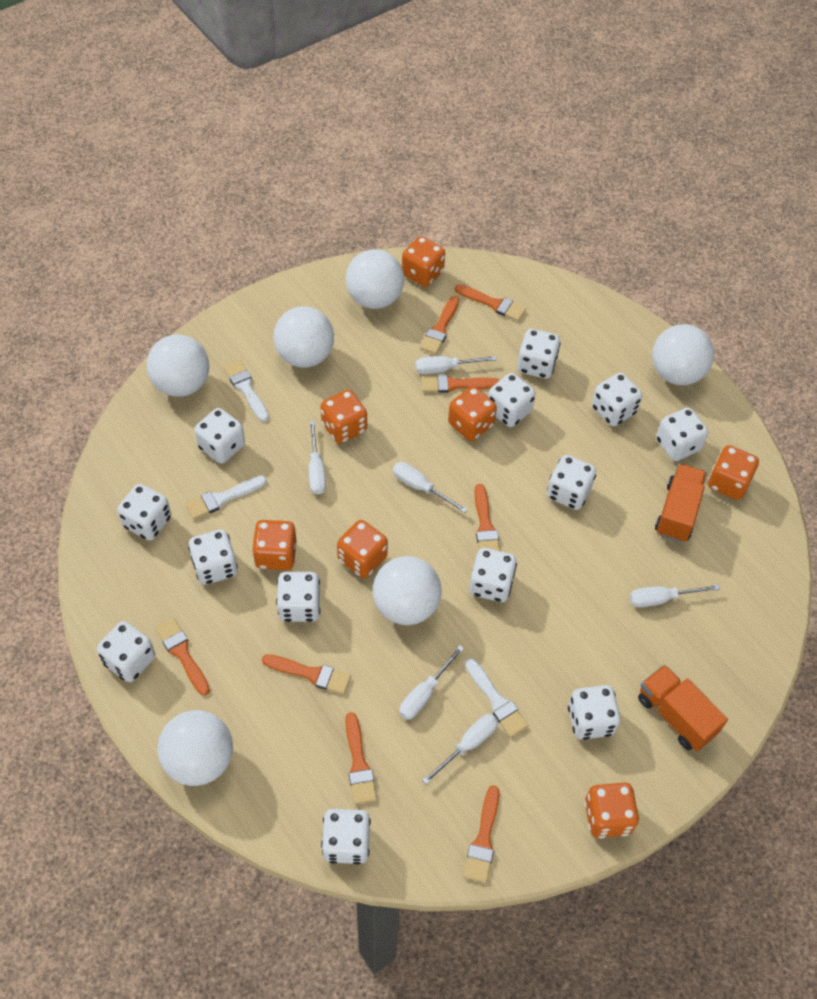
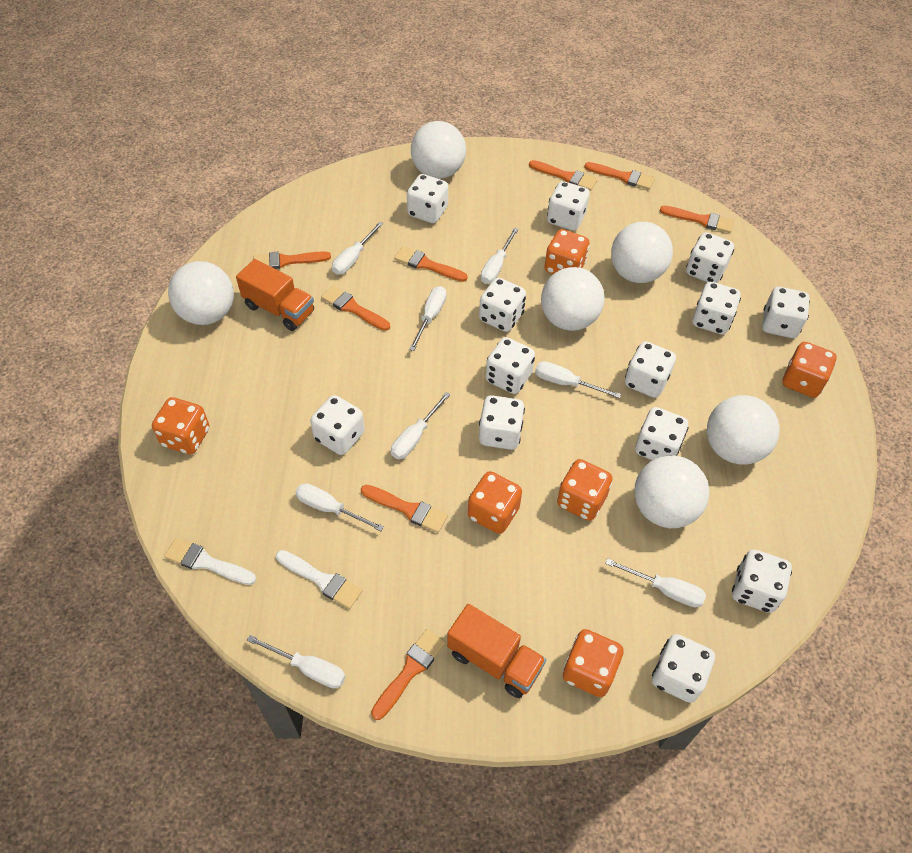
orange dice: 7 -> 6
white brush: 3 -> 2
white screwdriver: 6 -> 8

